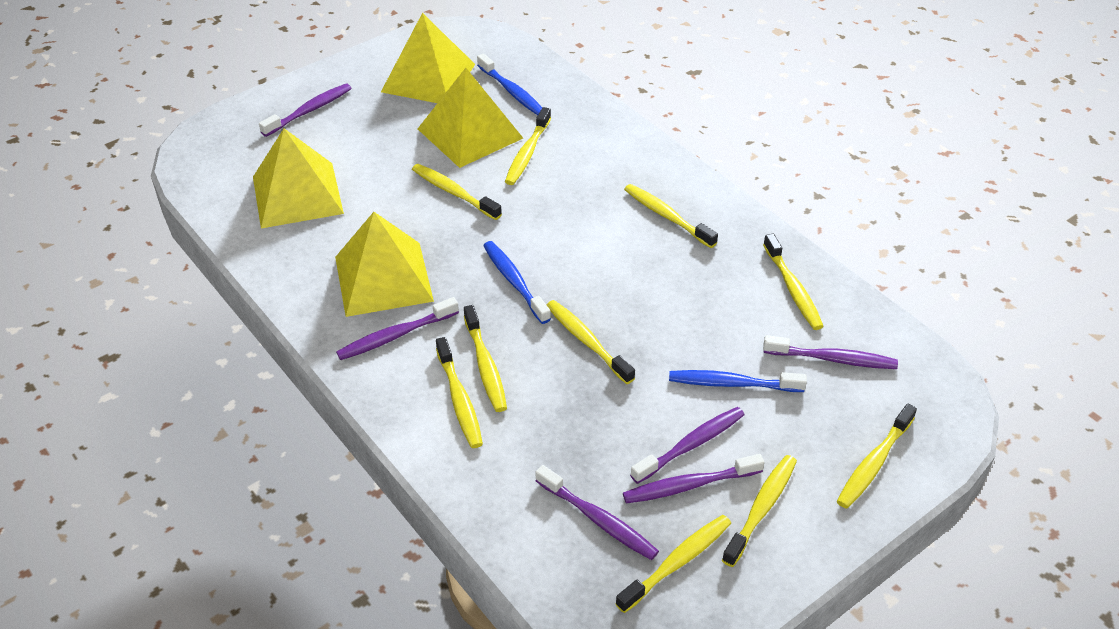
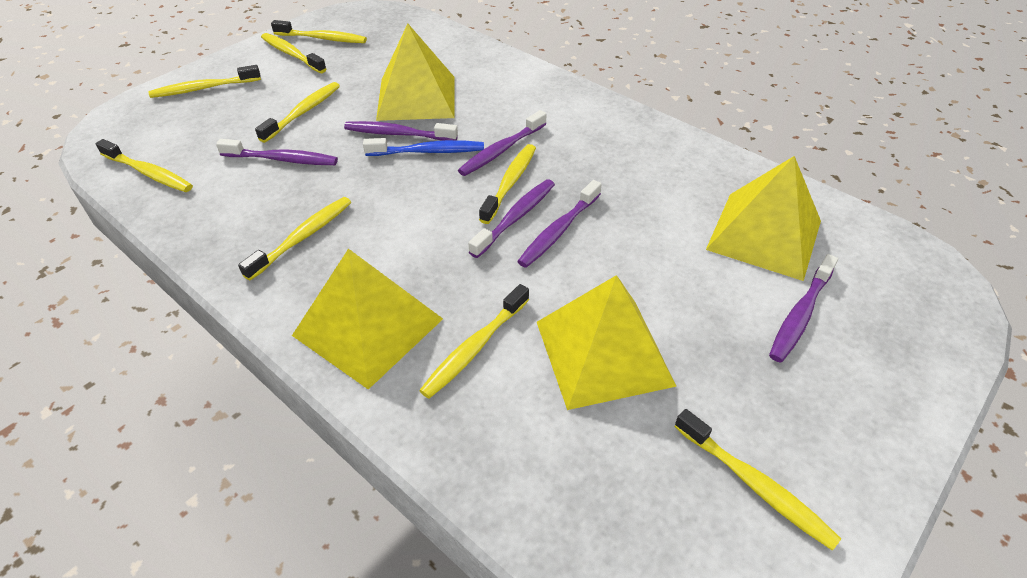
blue toothbrush: 3 -> 1
yellow toothbrush: 10 -> 9

